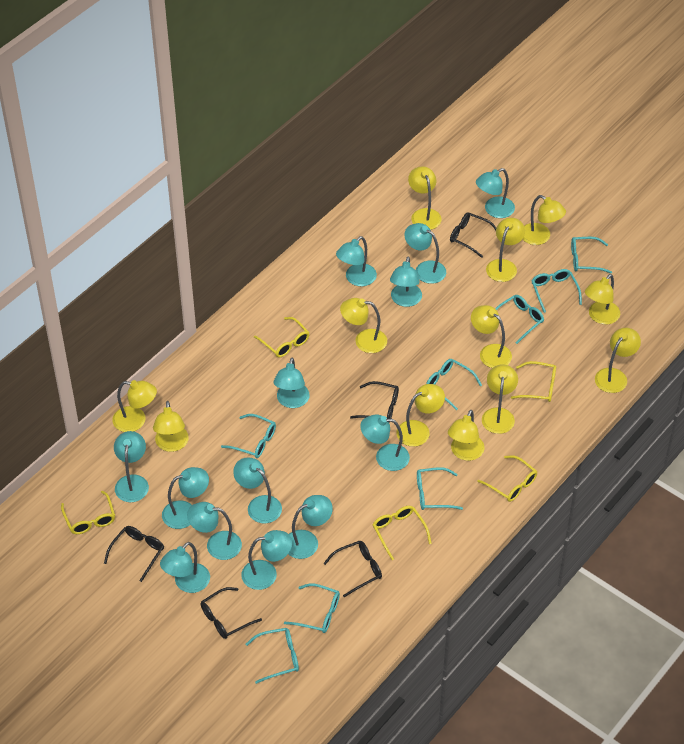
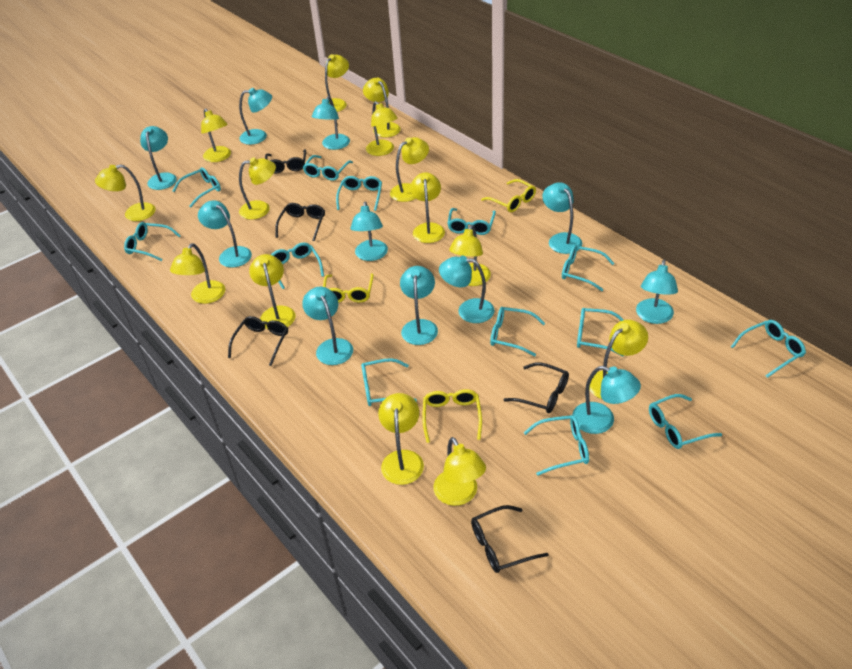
turquoise glasses: 8 -> 13
turquoise lamp: 13 -> 11
yellow glasses: 5 -> 3
yellow lamp: 12 -> 14

